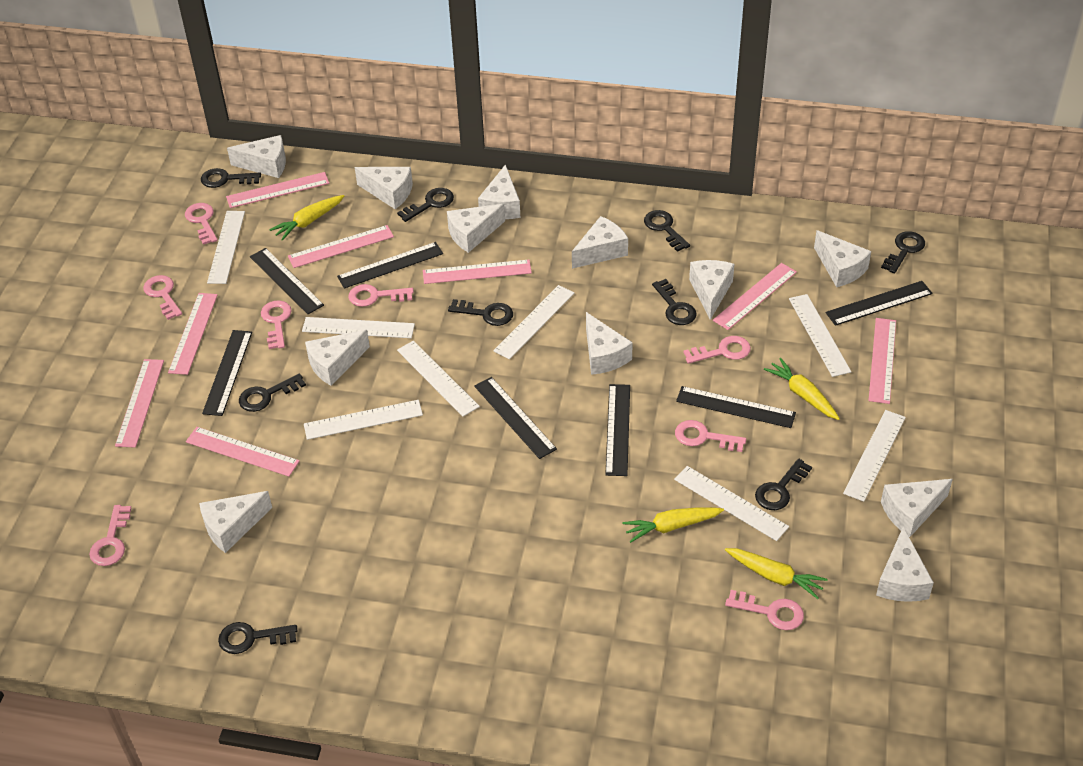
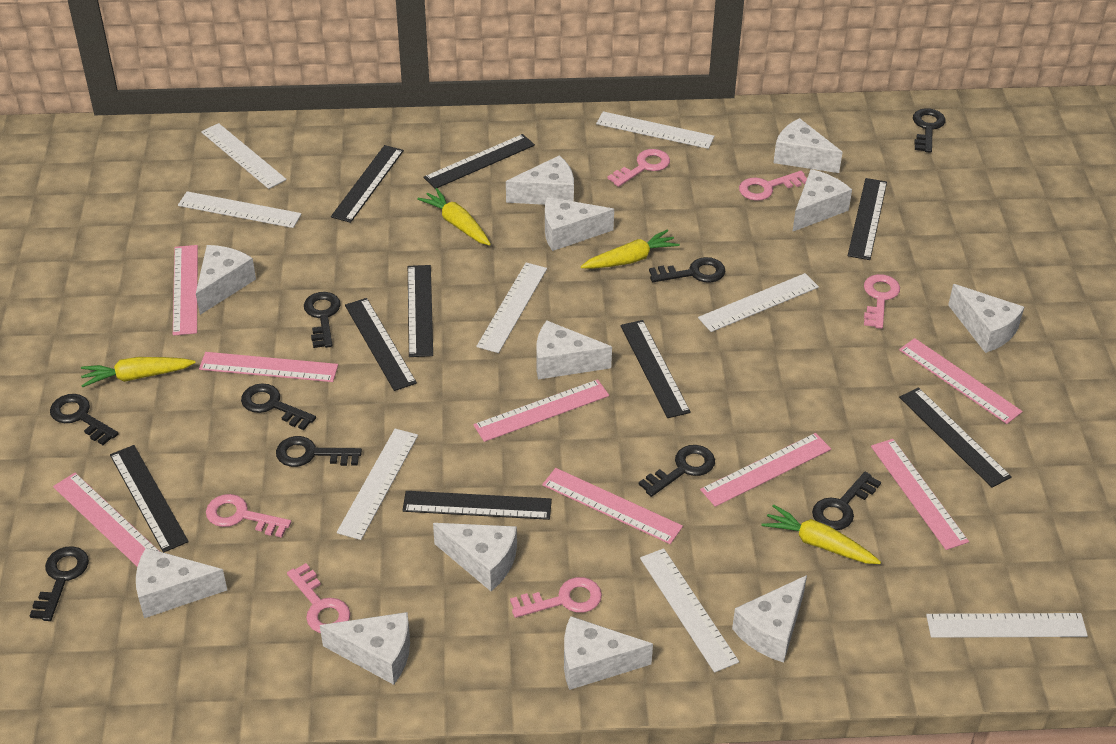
black ruler: 7 -> 9
pink key: 8 -> 6

